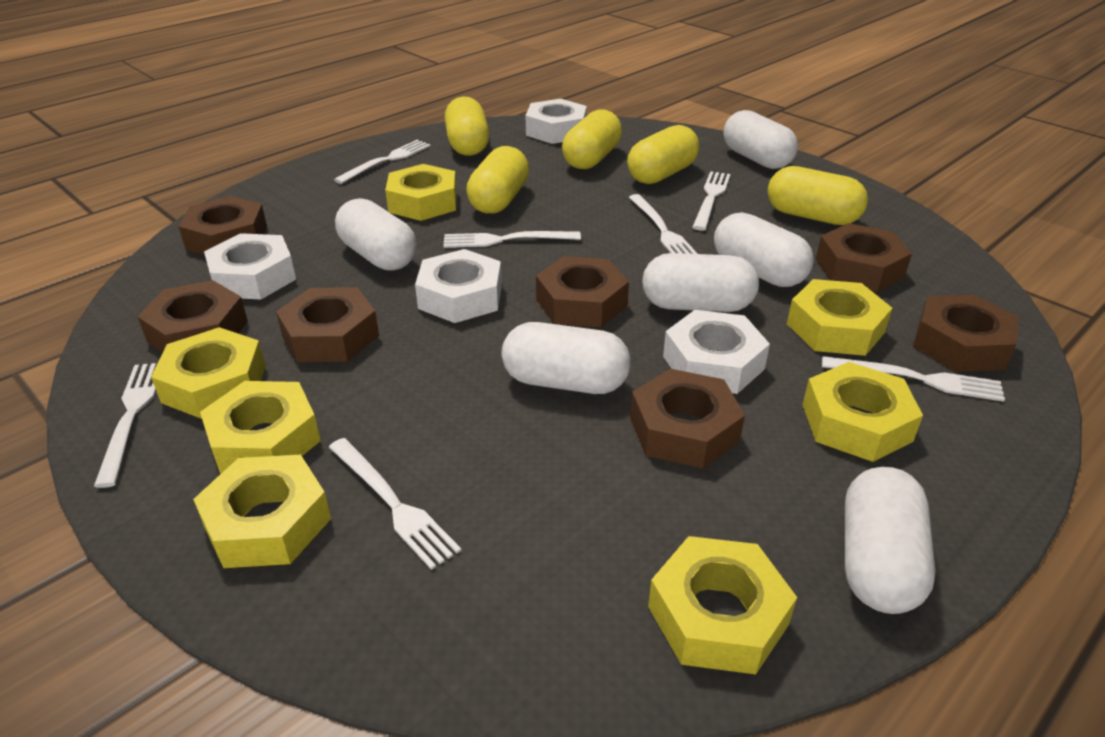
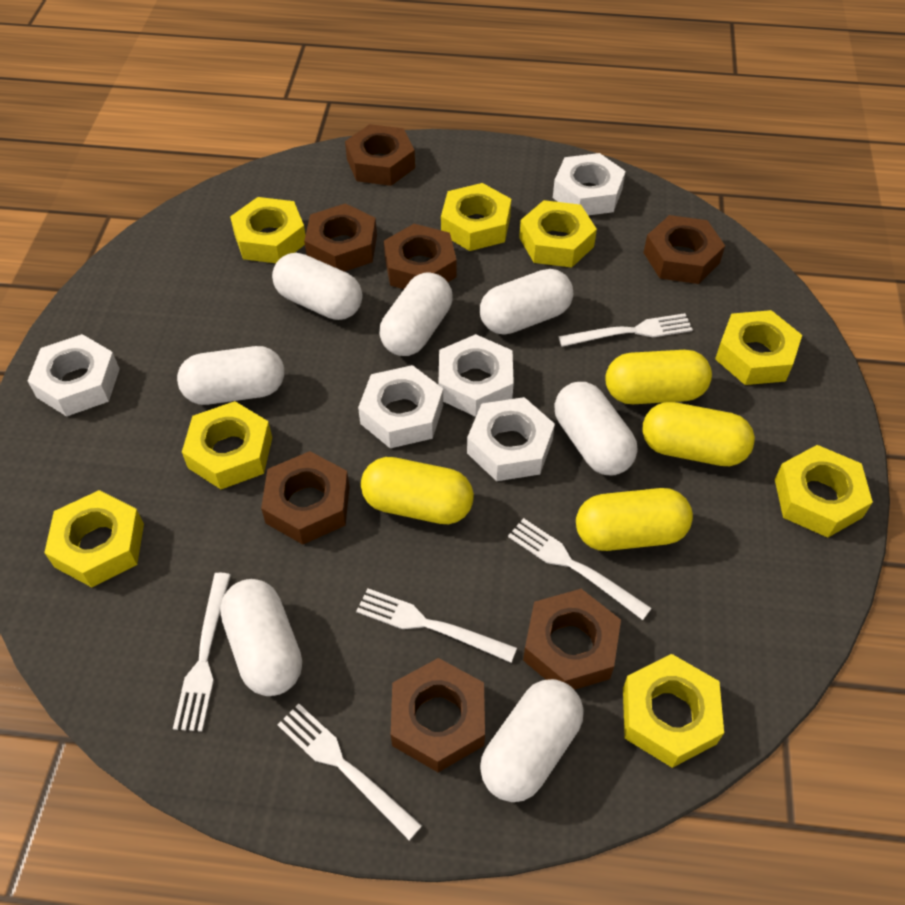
white capsule: 6 -> 7
white fork: 7 -> 5
white nut: 4 -> 5
yellow capsule: 5 -> 4
yellow nut: 7 -> 8

